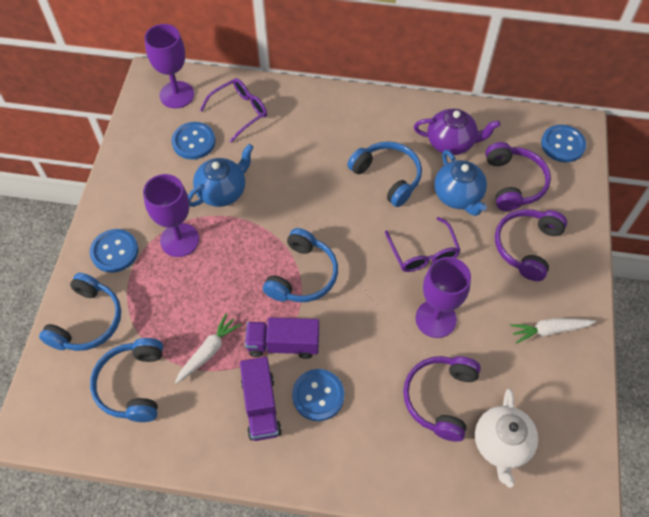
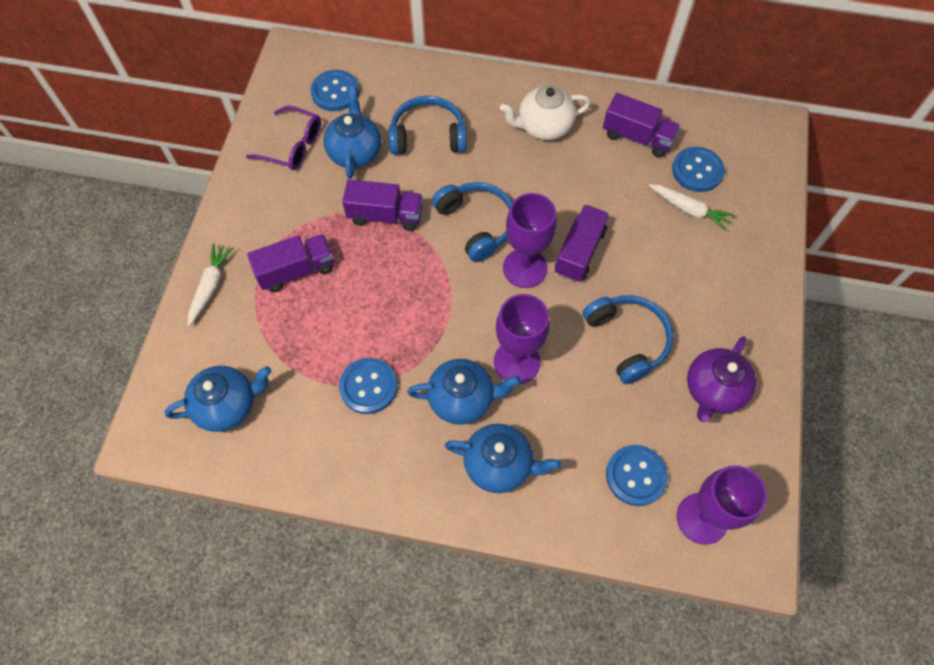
blue headphones: 4 -> 3
blue teapot: 2 -> 4
purple glasses: 2 -> 1
purple headphones: 3 -> 0
purple truck: 2 -> 4

